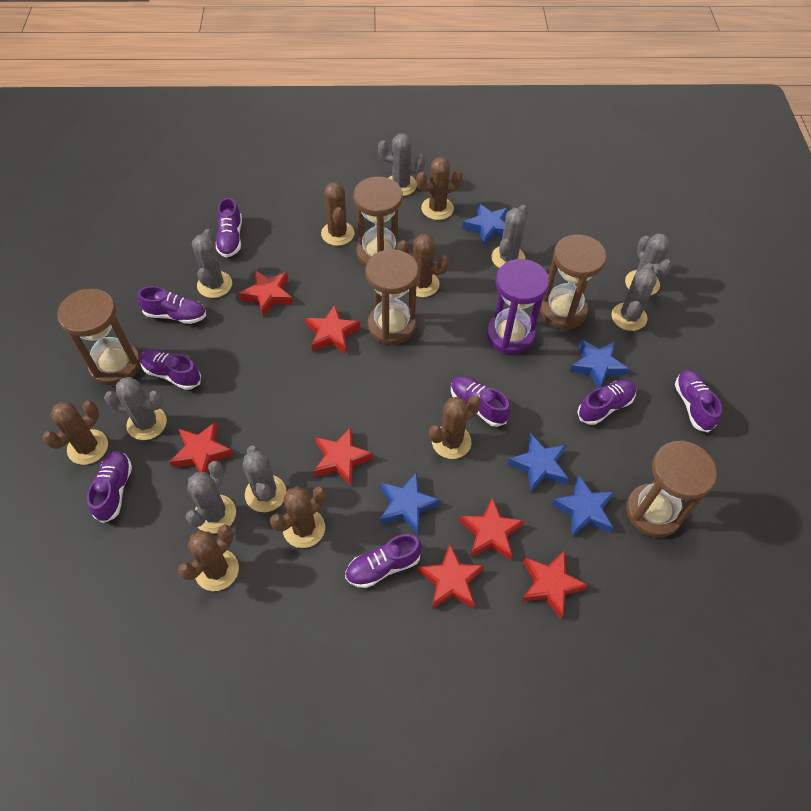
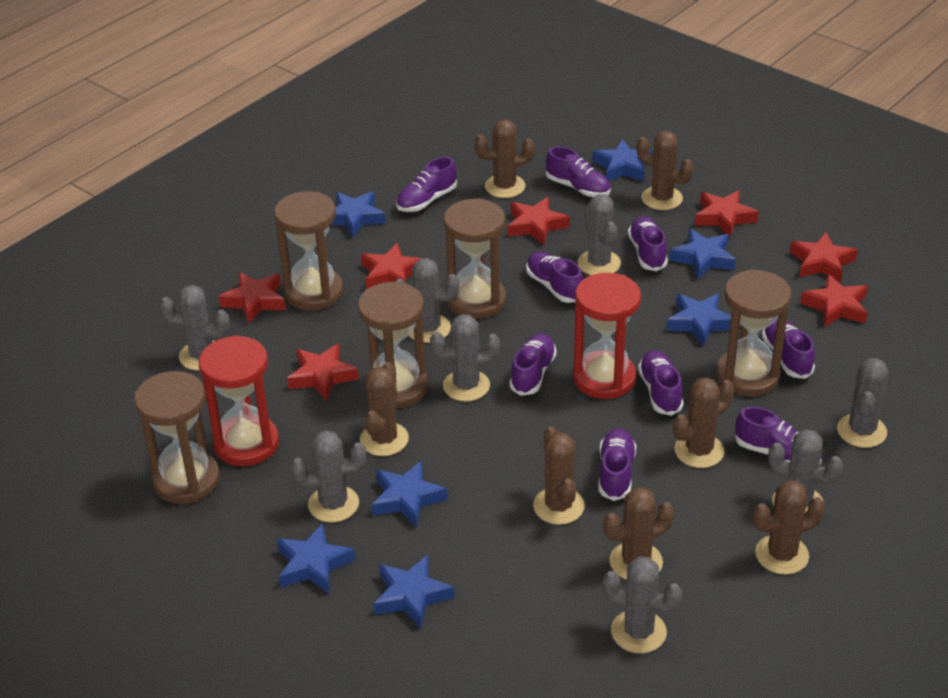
blue star: 5 -> 7
purple hourglass: 1 -> 0
purple shoe: 8 -> 9
red hourglass: 0 -> 2

